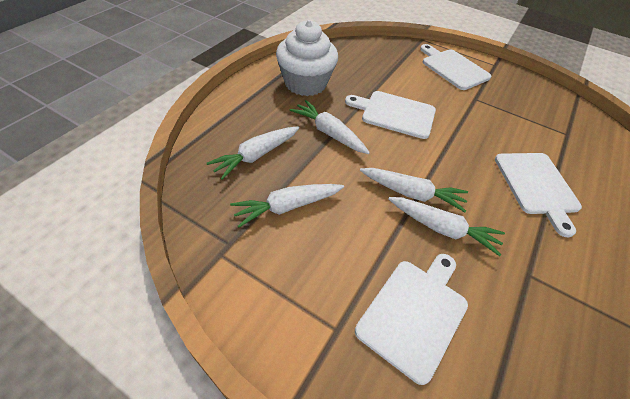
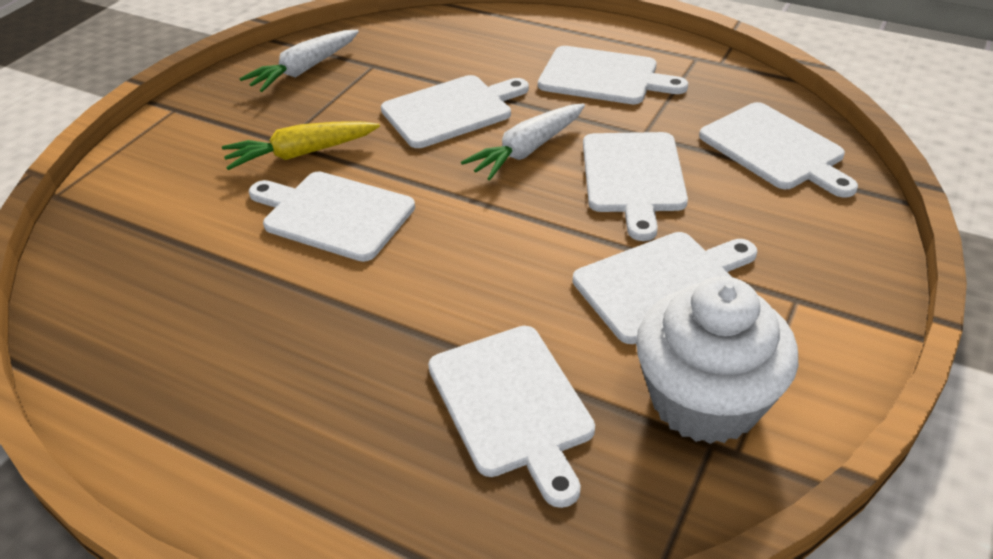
white carrot: 5 -> 2
white cutting board: 4 -> 7
yellow carrot: 0 -> 1

